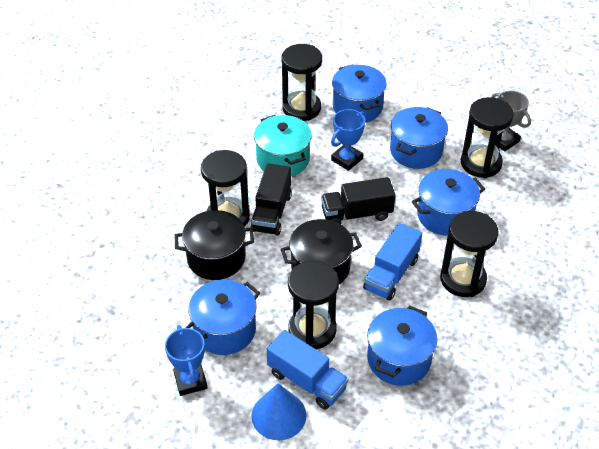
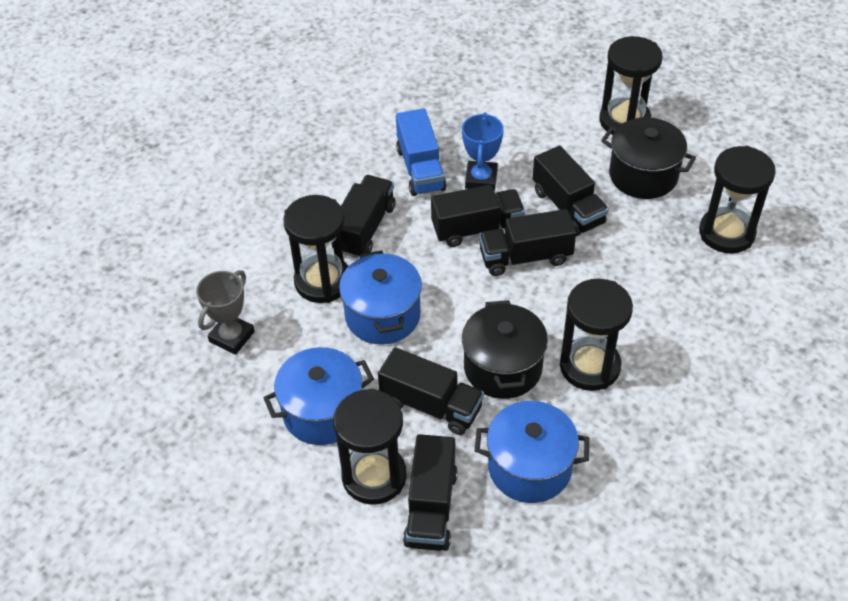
black truck: 2 -> 6
blue cone: 1 -> 0
blue pot: 5 -> 3
blue trophy: 2 -> 1
blue truck: 2 -> 1
turquoise pot: 1 -> 0

